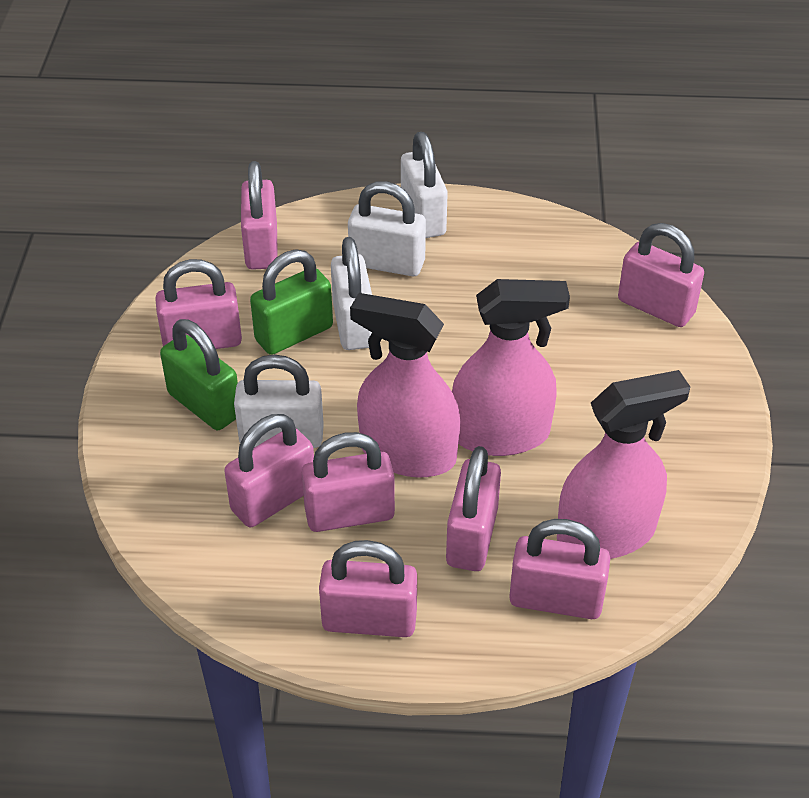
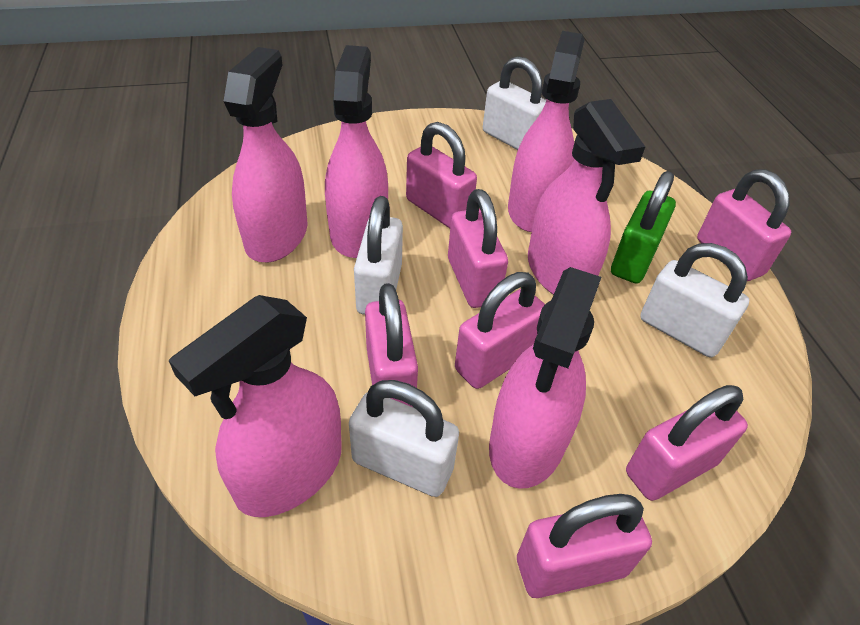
green padlock: 2 -> 1
pink padlock: 8 -> 7
pink spray bottle: 3 -> 6

